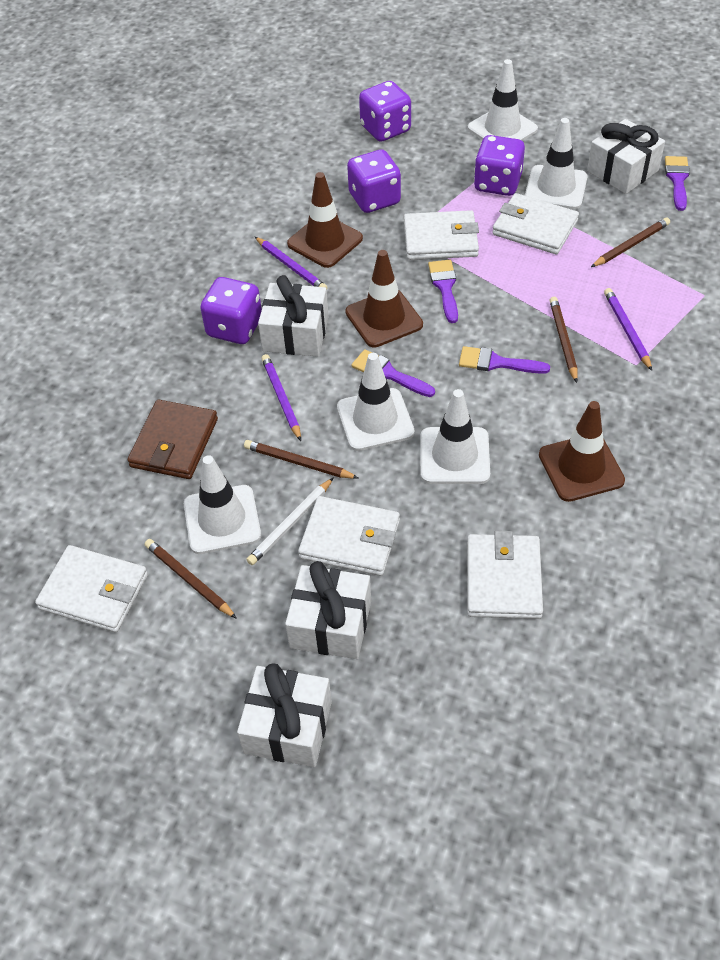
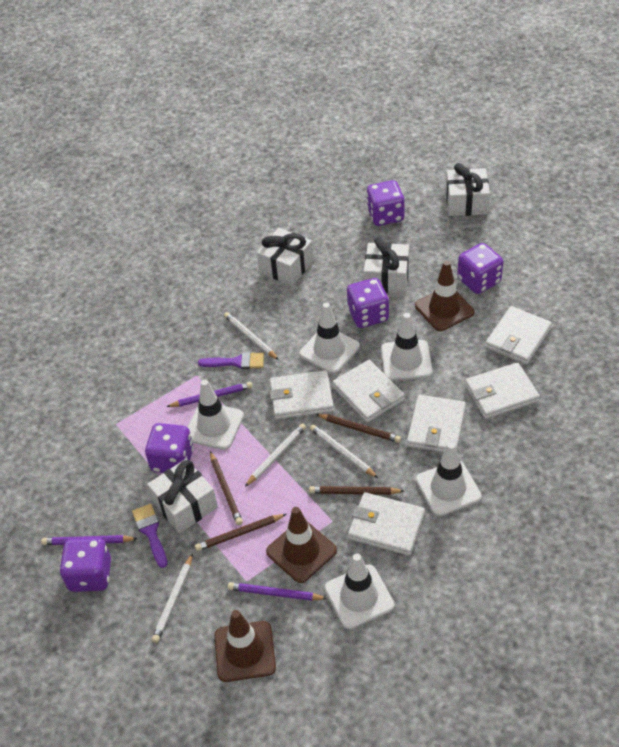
brown wallet: 1 -> 0
purple brush: 4 -> 2
purple dice: 4 -> 5
white pencil: 1 -> 4
white wallet: 5 -> 6

